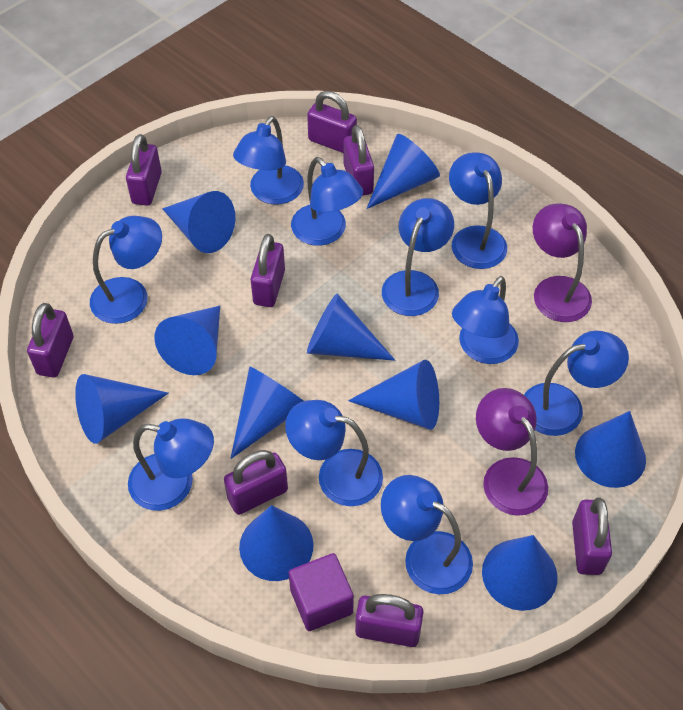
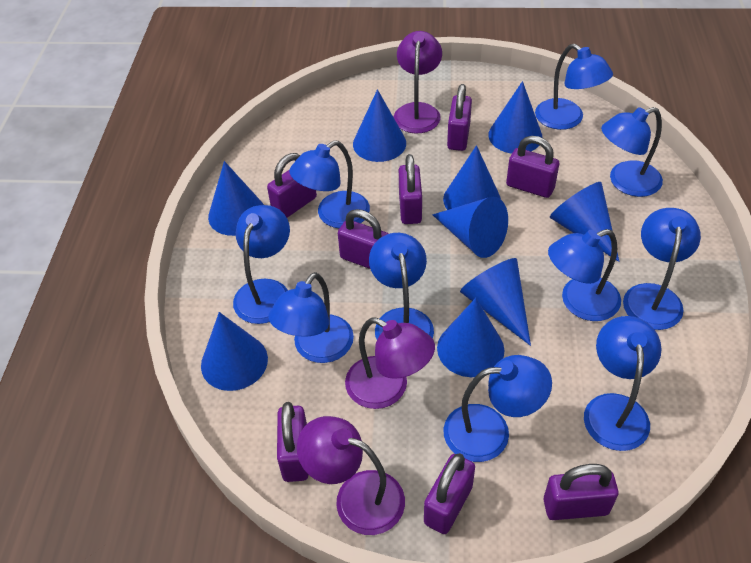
blue cone: 10 -> 9
purple cube: 1 -> 0
purple lamp: 2 -> 3

